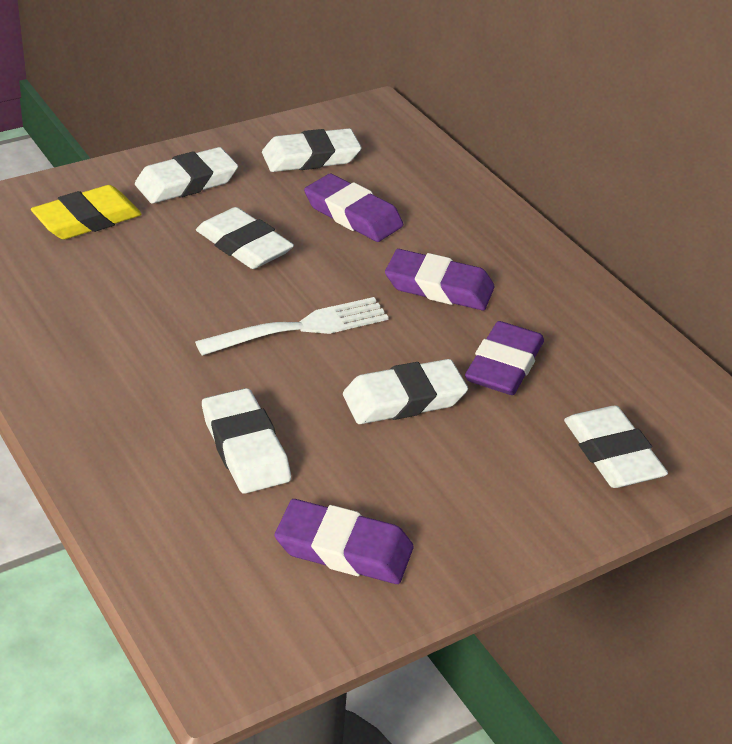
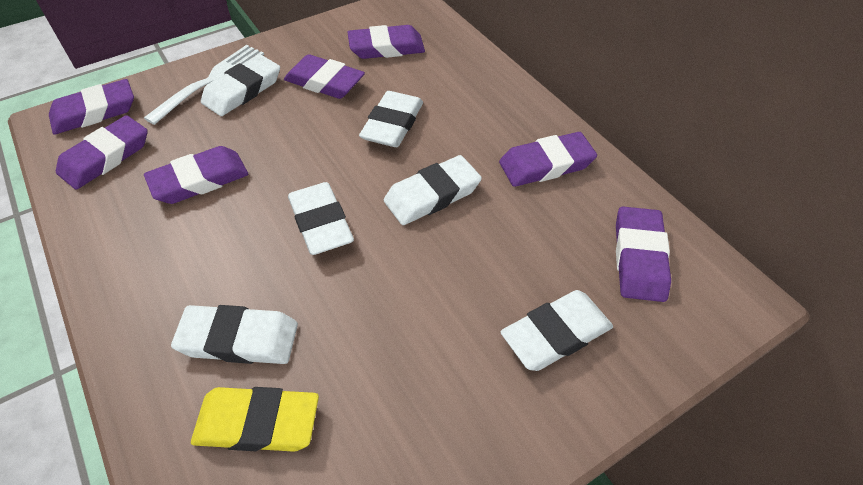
purple eraser: 4 -> 7

